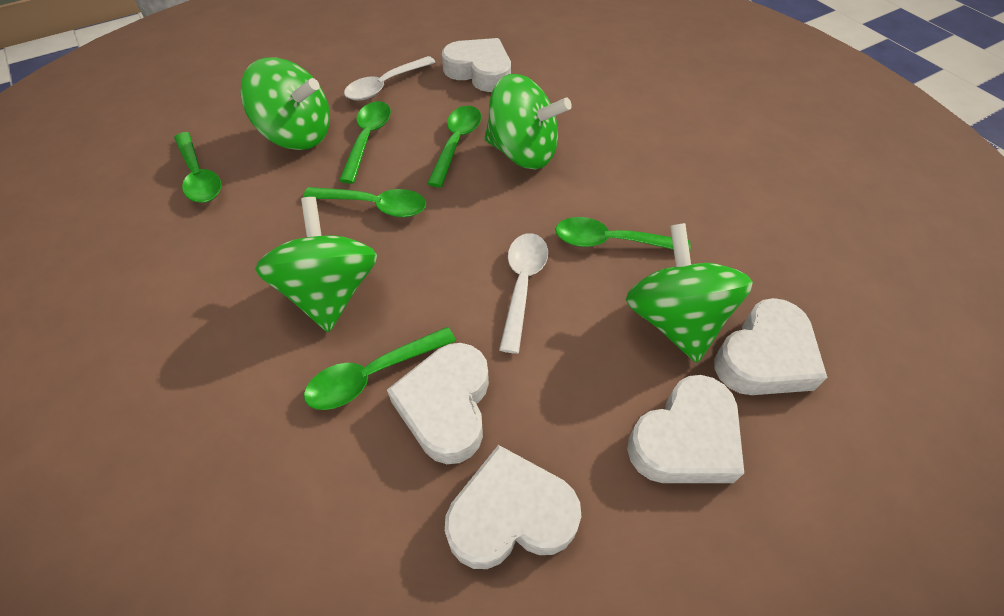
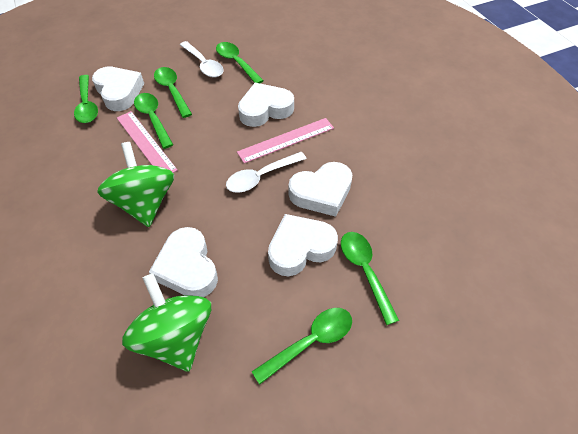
green spinning top: 4 -> 2
pink ruler: 0 -> 2

